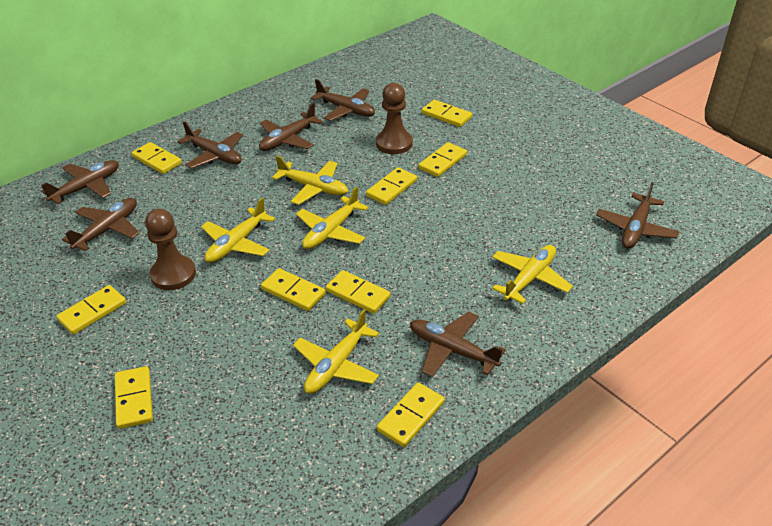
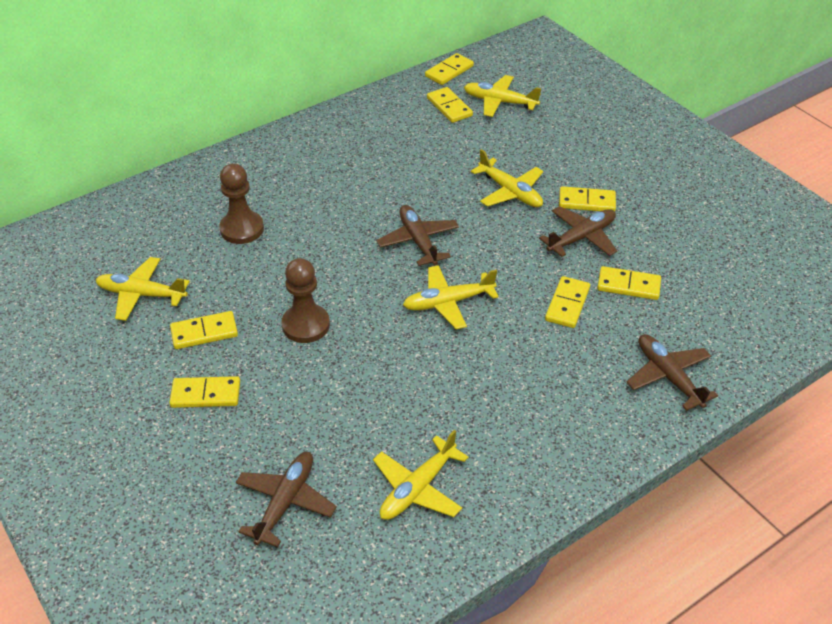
brown plane: 7 -> 4
yellow domino: 9 -> 7

